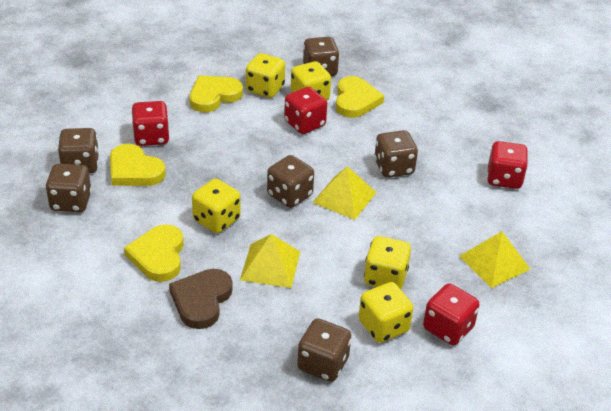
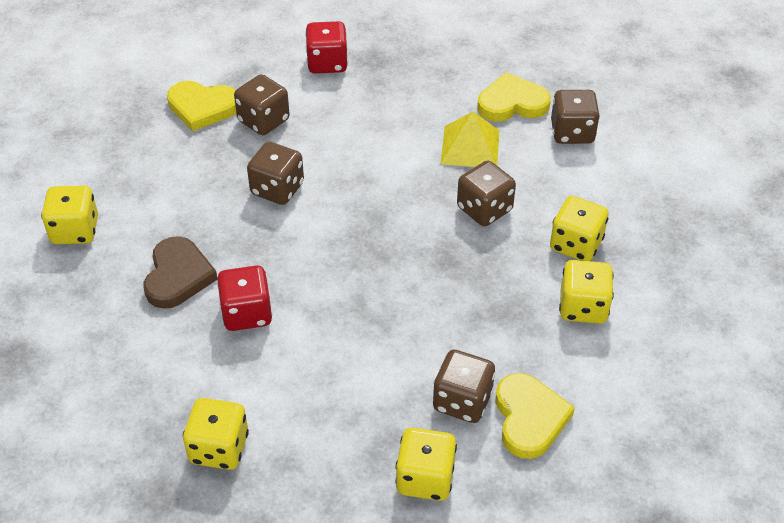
brown dice: 6 -> 5
red dice: 4 -> 2
yellow heart: 4 -> 3
yellow pyramid: 3 -> 1

